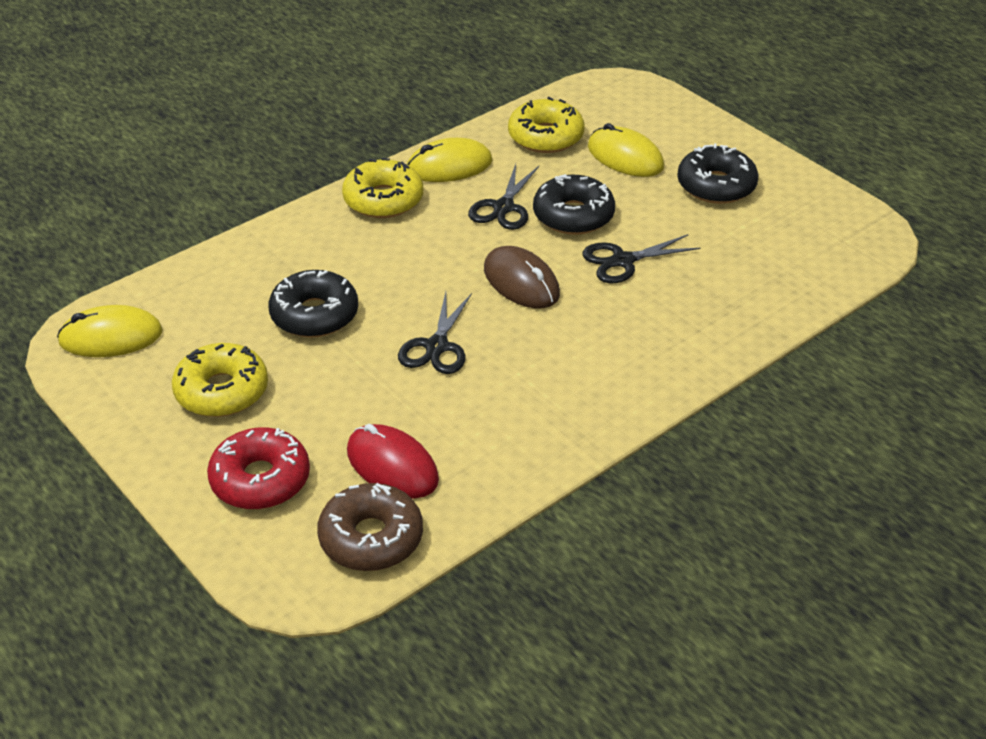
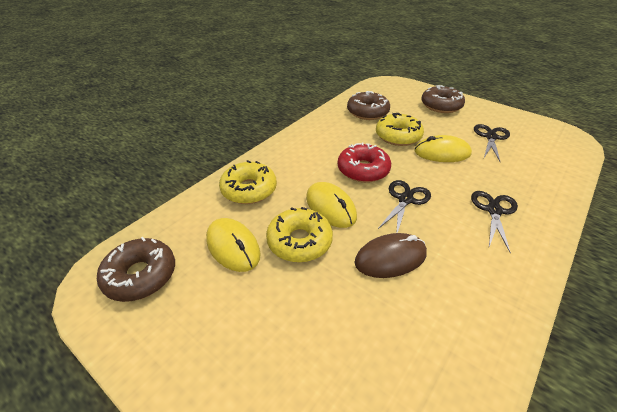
black donut: 3 -> 0
brown donut: 1 -> 3
red mouse: 1 -> 0

